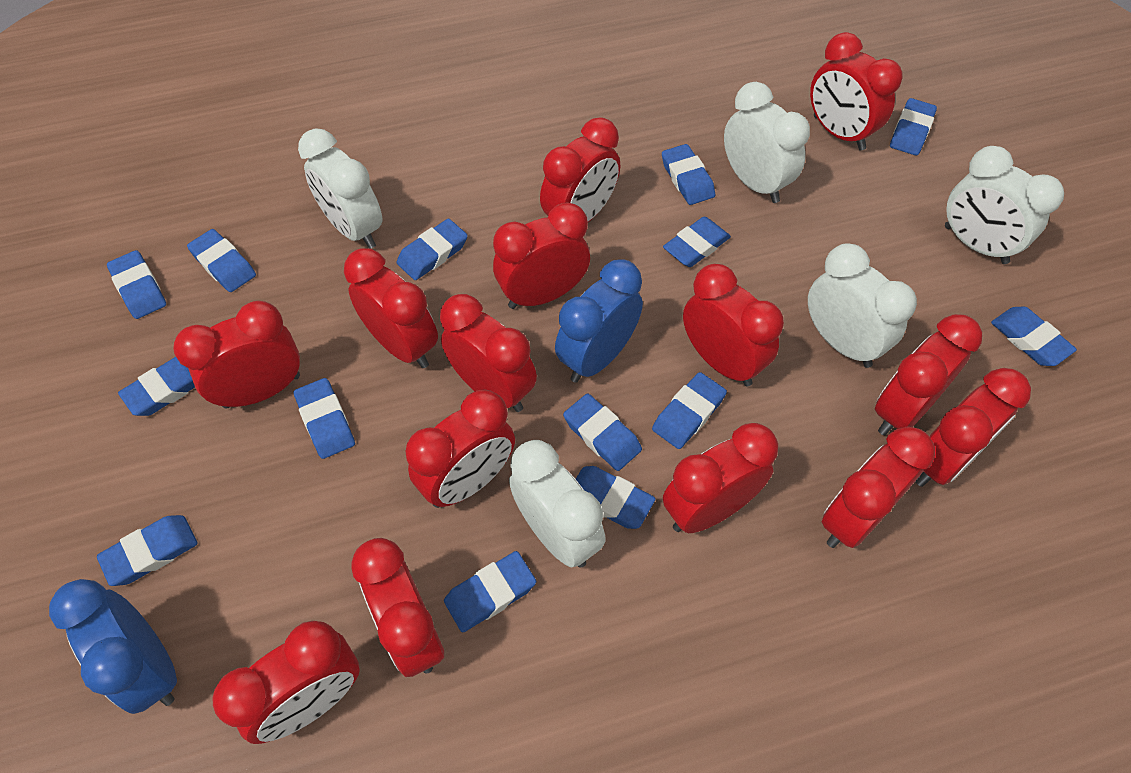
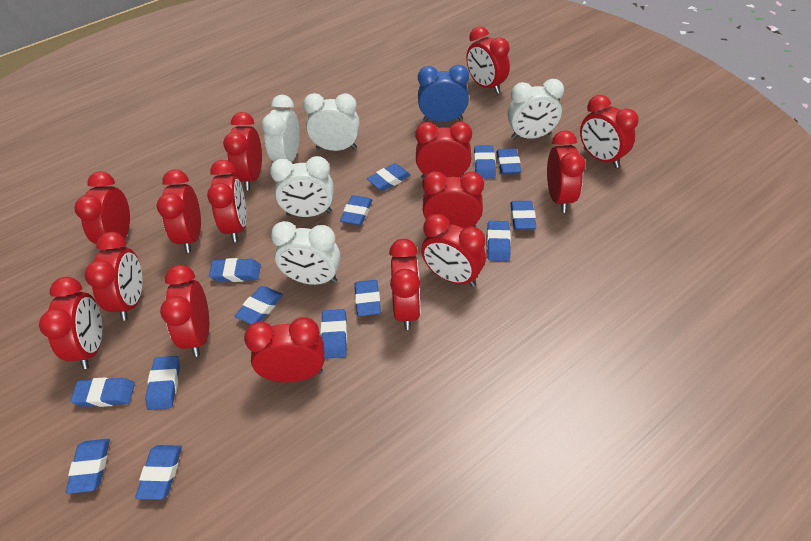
blue clock: 2 -> 1
red clock: 14 -> 15

